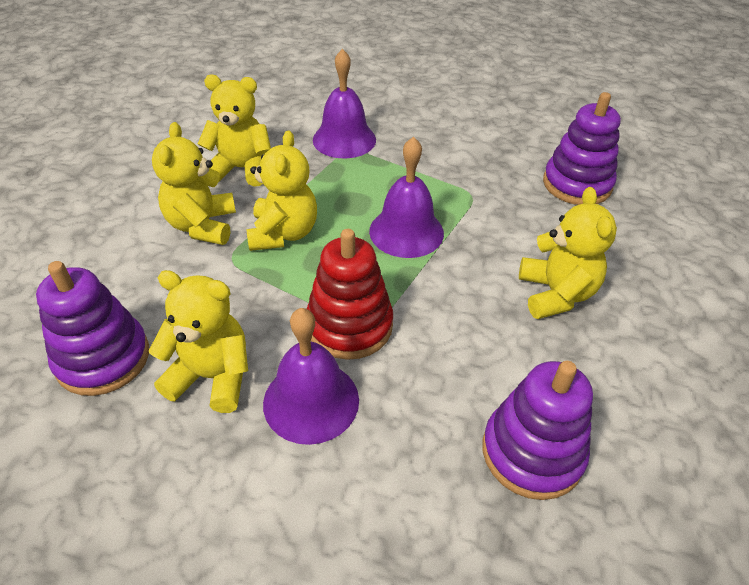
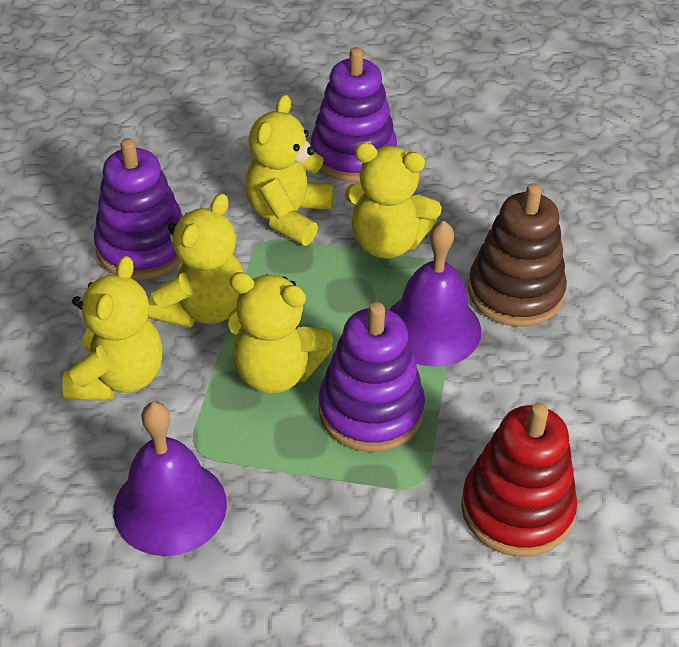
brown stacking toy: 0 -> 1
purple bell: 3 -> 2

